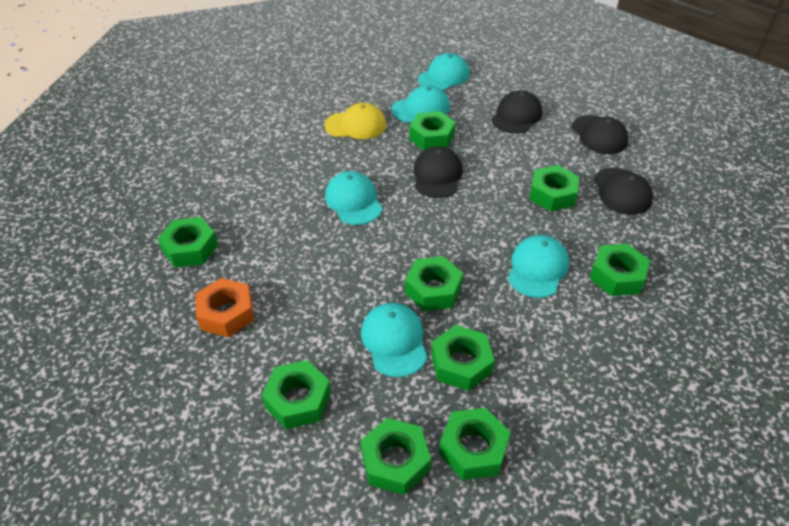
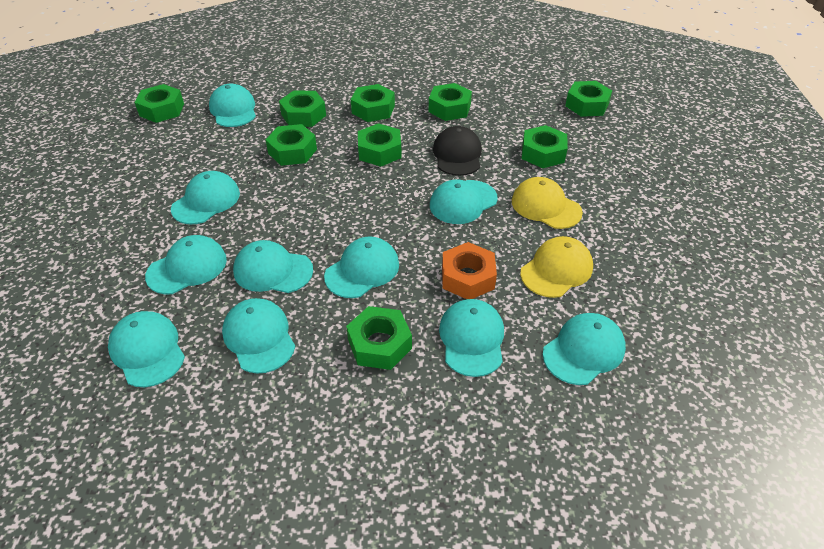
black cap: 4 -> 1
turquoise cap: 5 -> 10
yellow cap: 1 -> 2

